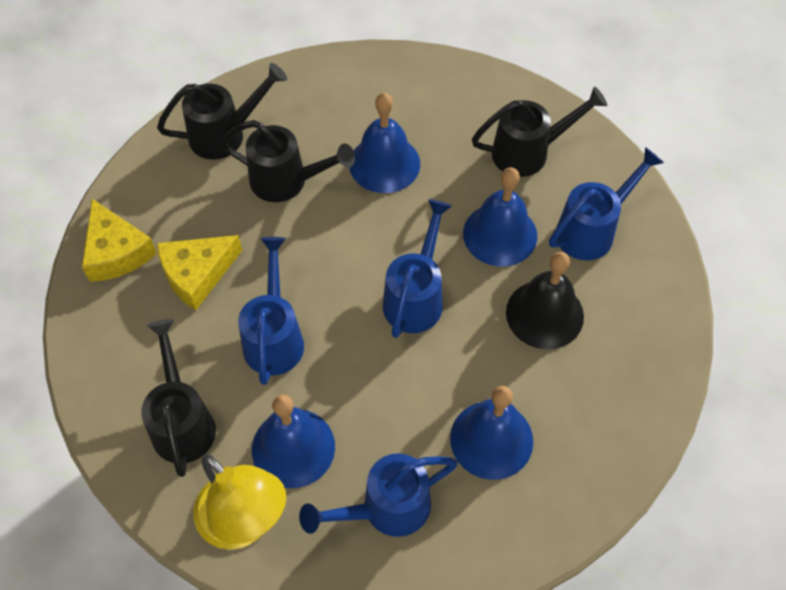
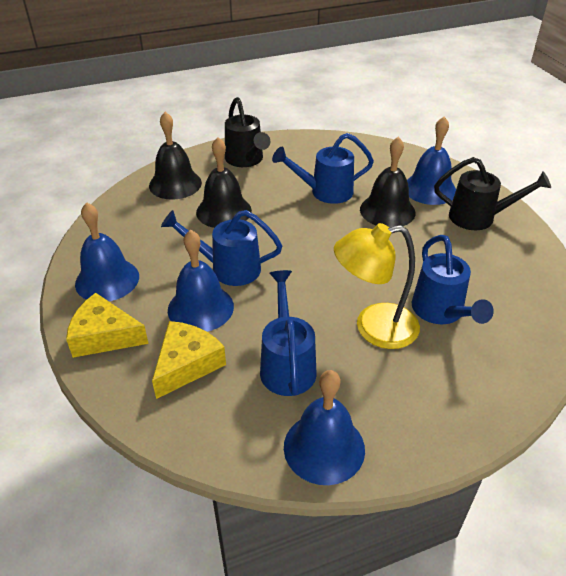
black bell: 1 -> 3
black watering can: 4 -> 2

